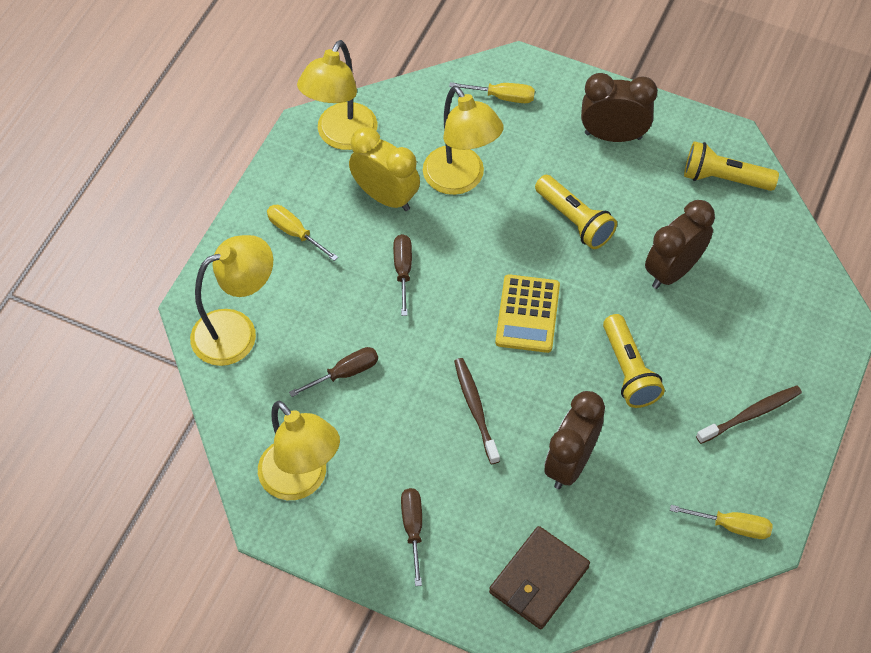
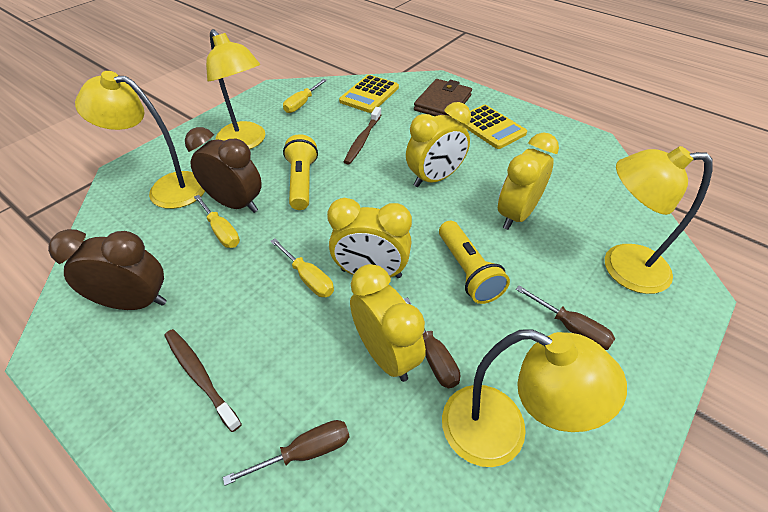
brown clock: 3 -> 2
yellow calculator: 1 -> 2
yellow clock: 1 -> 4
yellow flashlight: 3 -> 2

